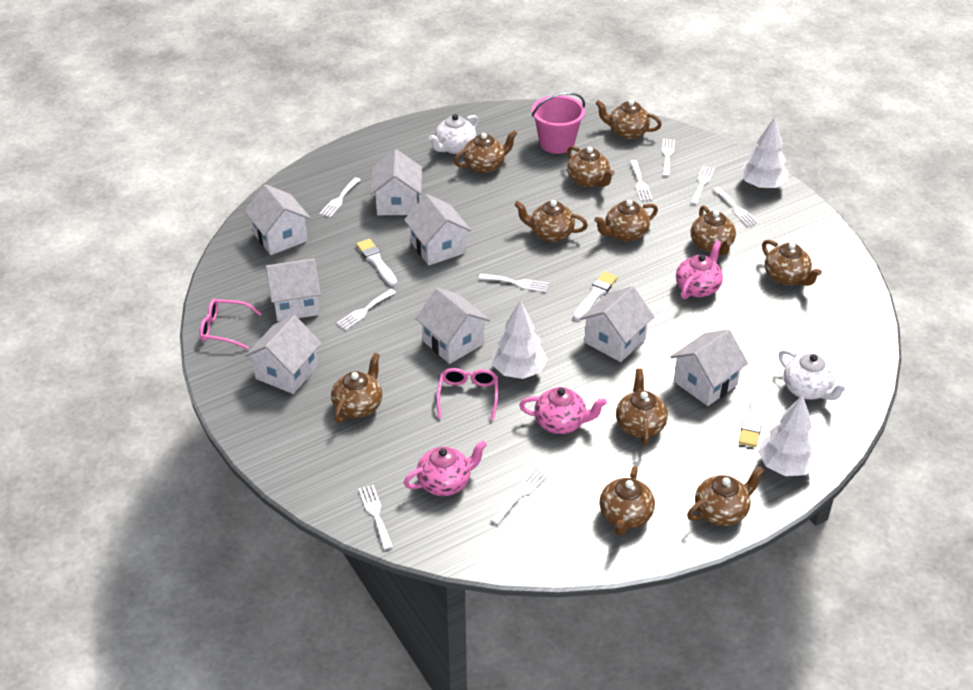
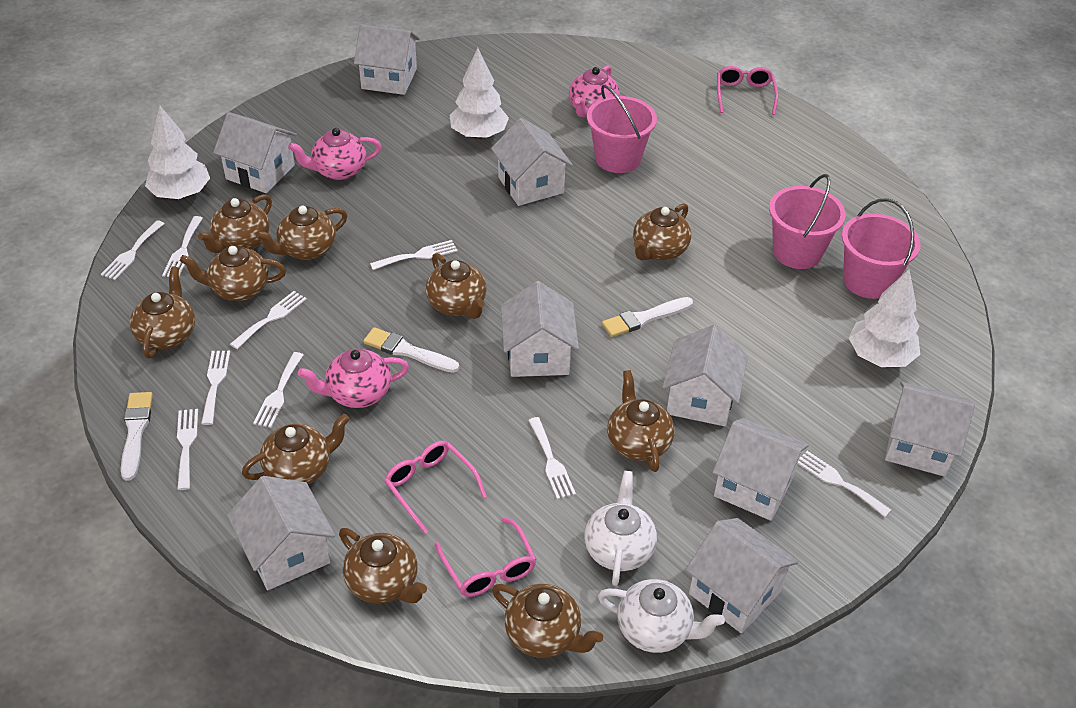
brown teapot: 11 -> 10
pink bucket: 1 -> 3
pink glasses: 2 -> 3
white house: 8 -> 9

